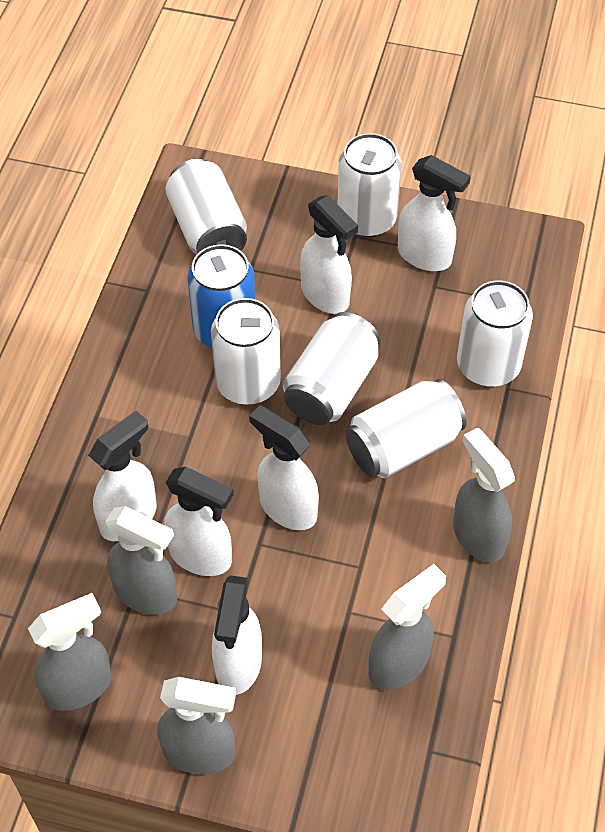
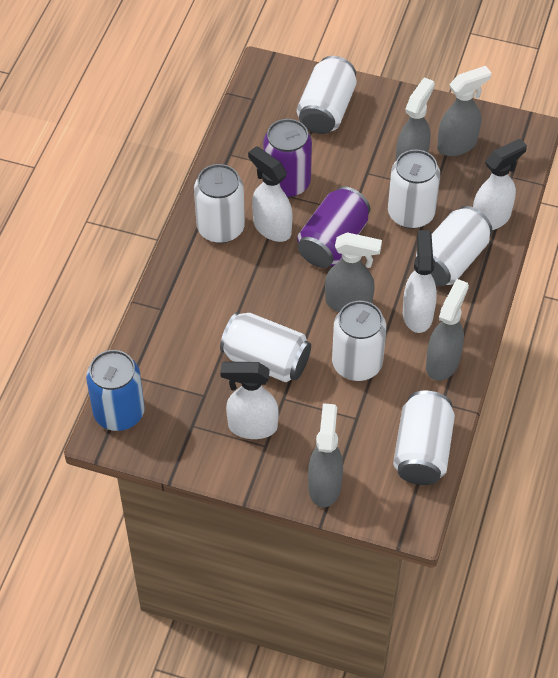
purple can: 0 -> 2
white can: 6 -> 7
white spray bottle: 6 -> 4

